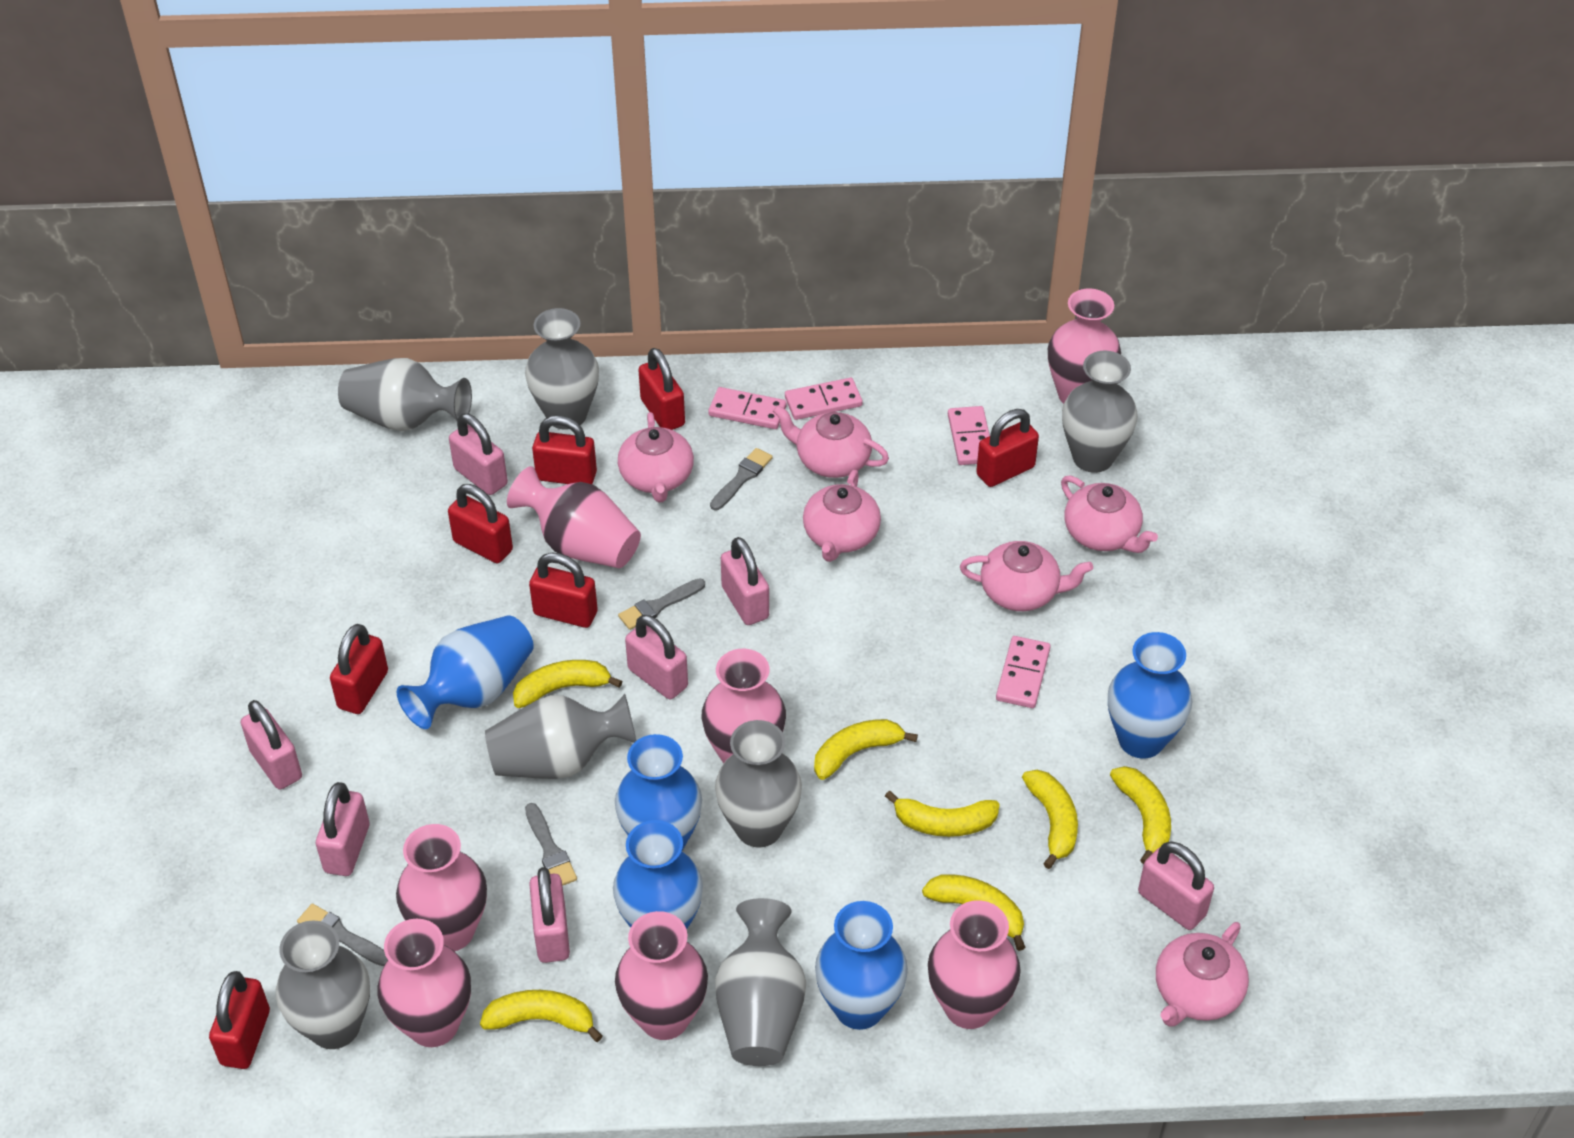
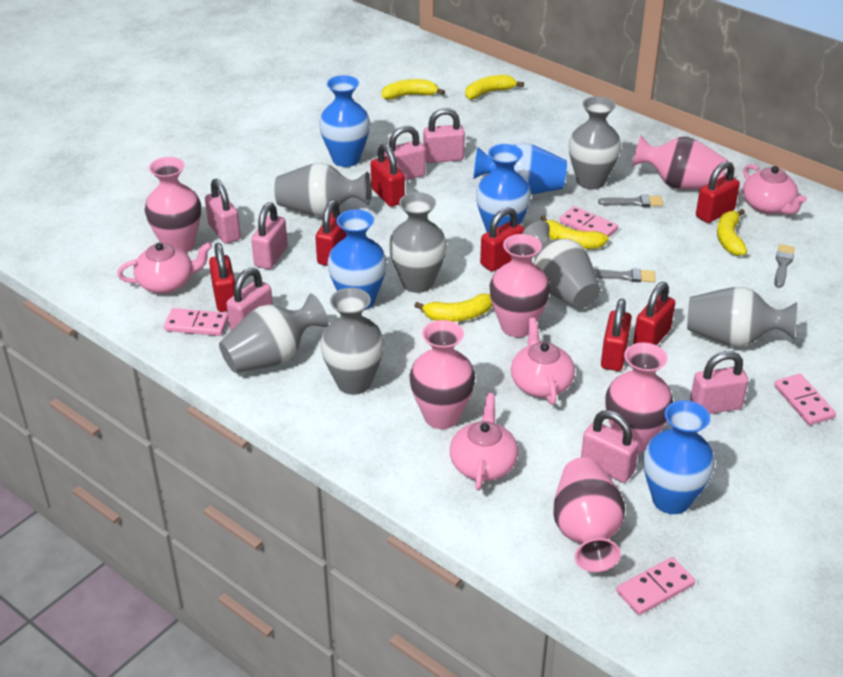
grey brush: 4 -> 3
pink teapot: 6 -> 4
pink vase: 7 -> 6
yellow banana: 7 -> 5

